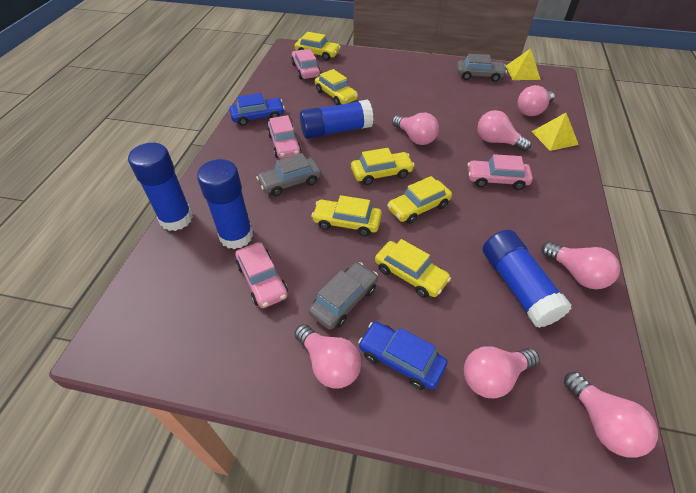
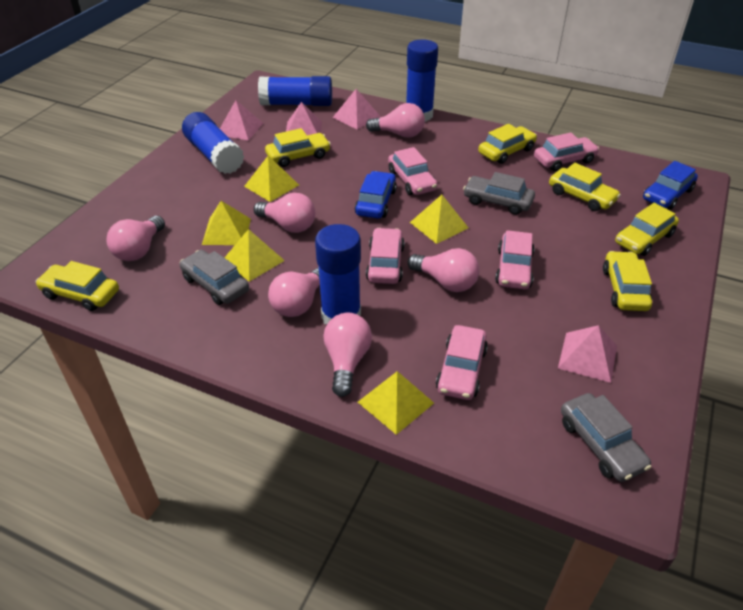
pink car: 4 -> 5
pink light bulb: 7 -> 6
pink pyramid: 0 -> 4
yellow pyramid: 2 -> 5

